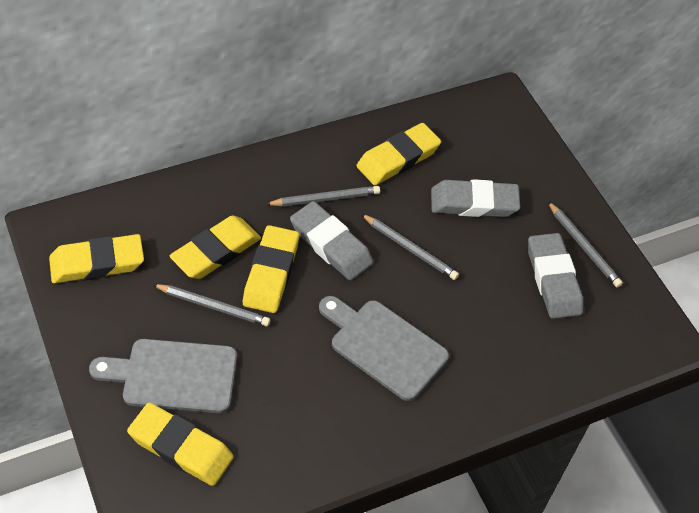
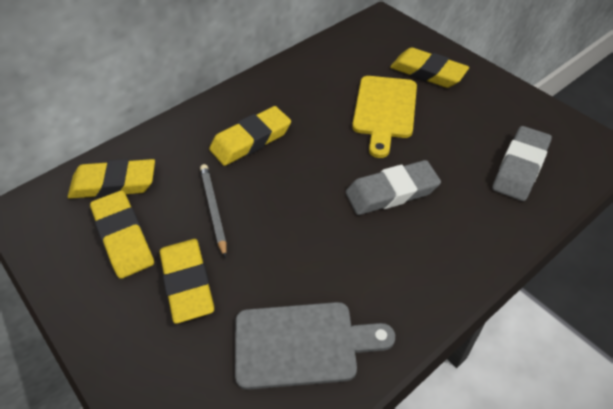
grey cutting board: 2 -> 1
grey eraser: 3 -> 2
grey pencil: 4 -> 1
yellow cutting board: 0 -> 1

